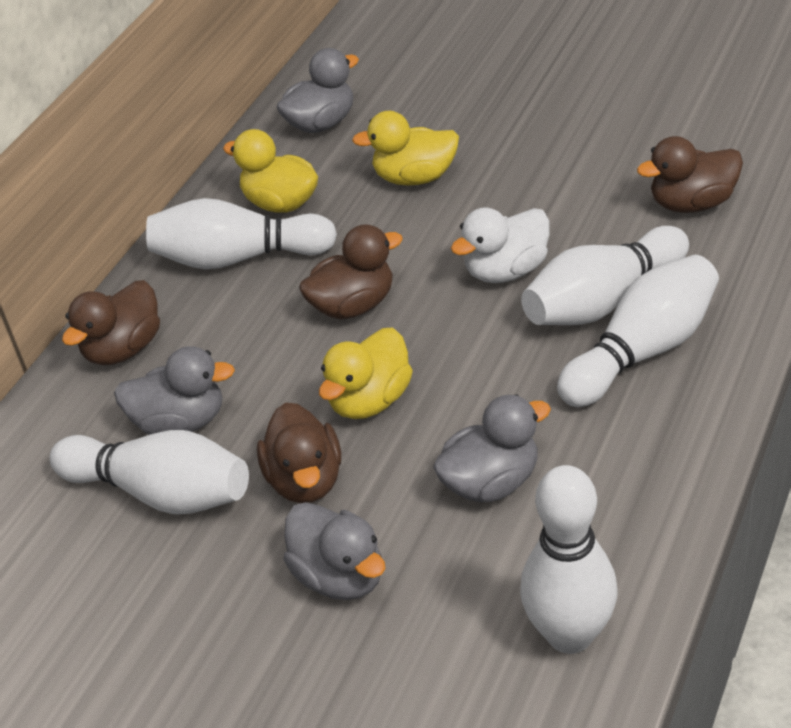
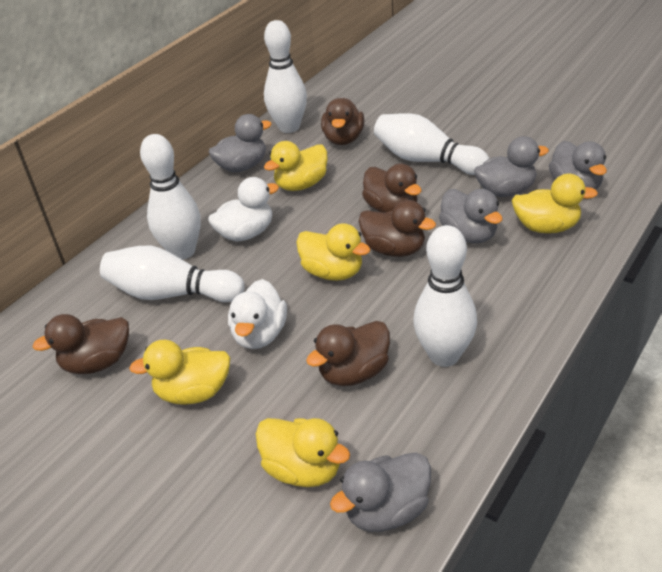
brown duck: 4 -> 5
grey duck: 4 -> 5
white duck: 1 -> 2
yellow duck: 3 -> 5

